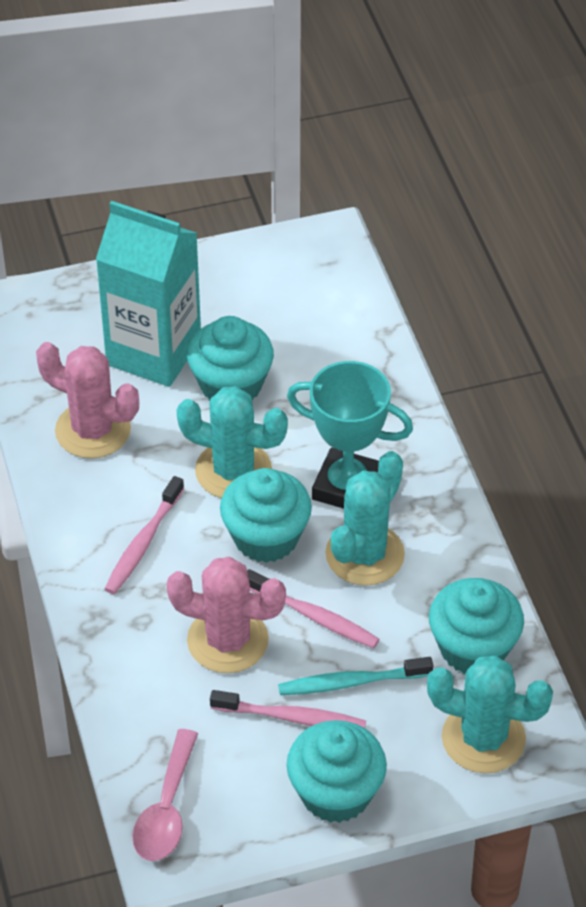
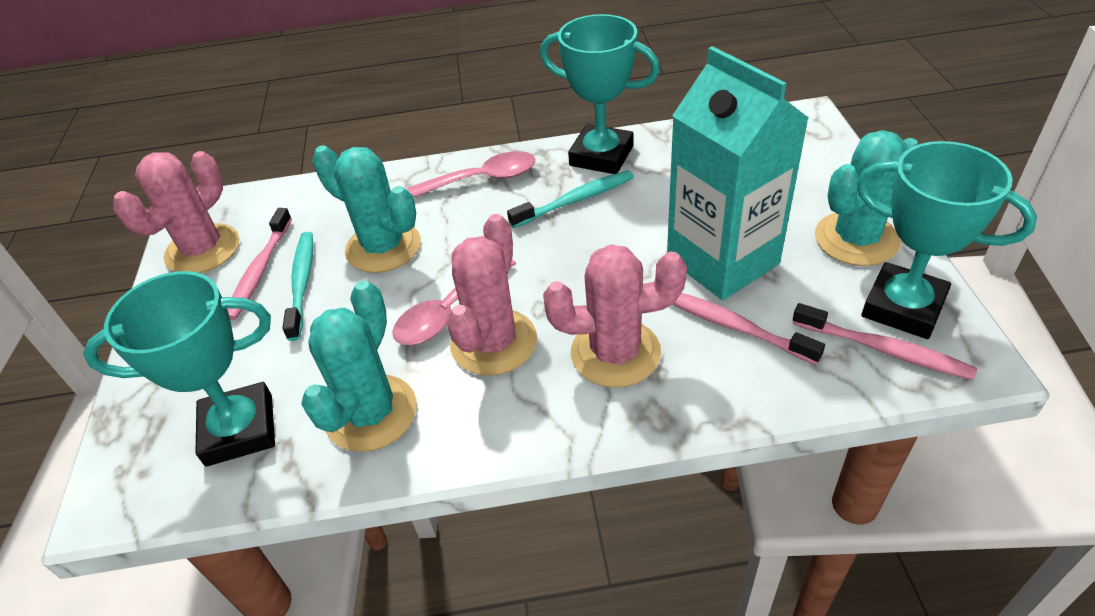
pink cactus: 2 -> 3
pink spoon: 1 -> 2
turquoise cupcake: 4 -> 0
turquoise toothbrush: 1 -> 2
turquoise trophy: 1 -> 3

